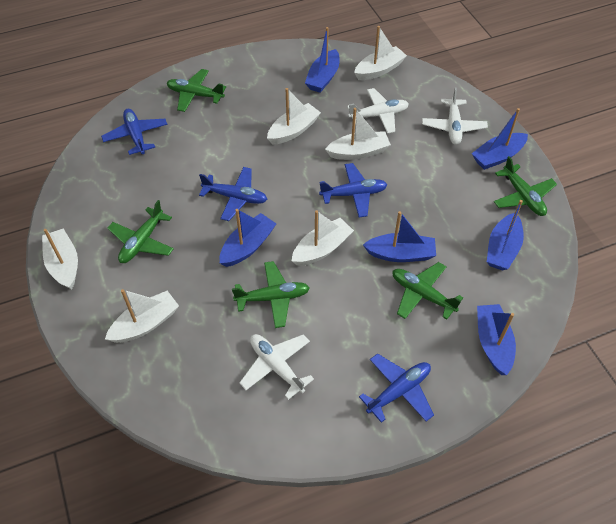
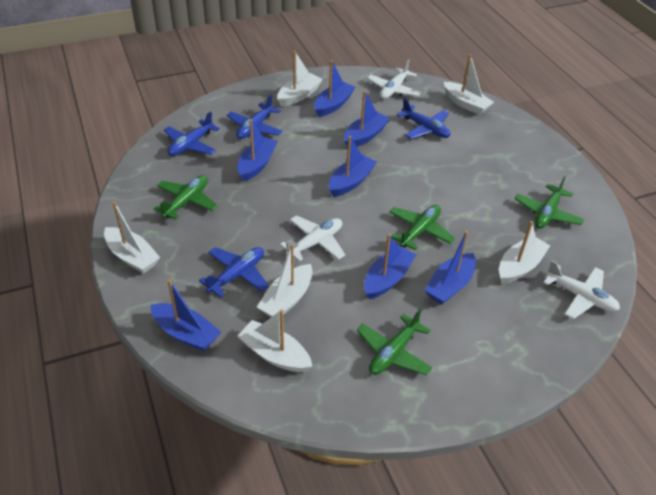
blue boat: 6 -> 7
green plane: 5 -> 4

